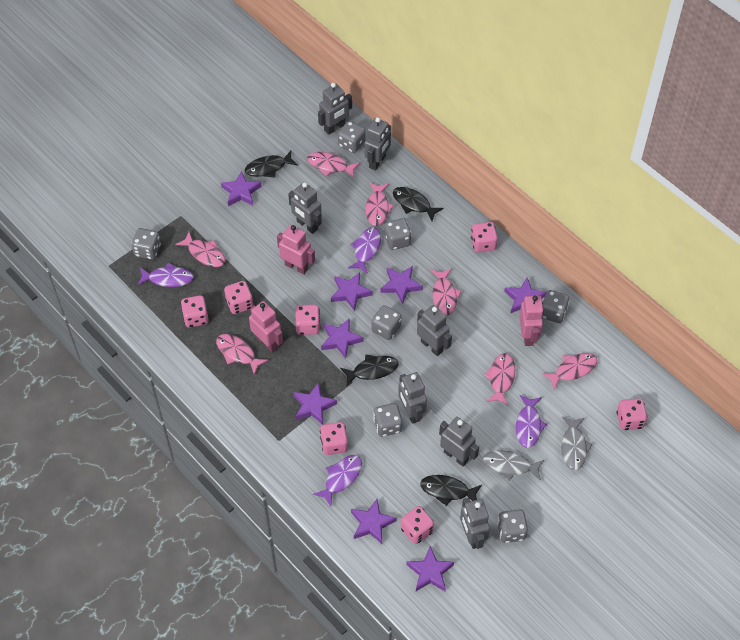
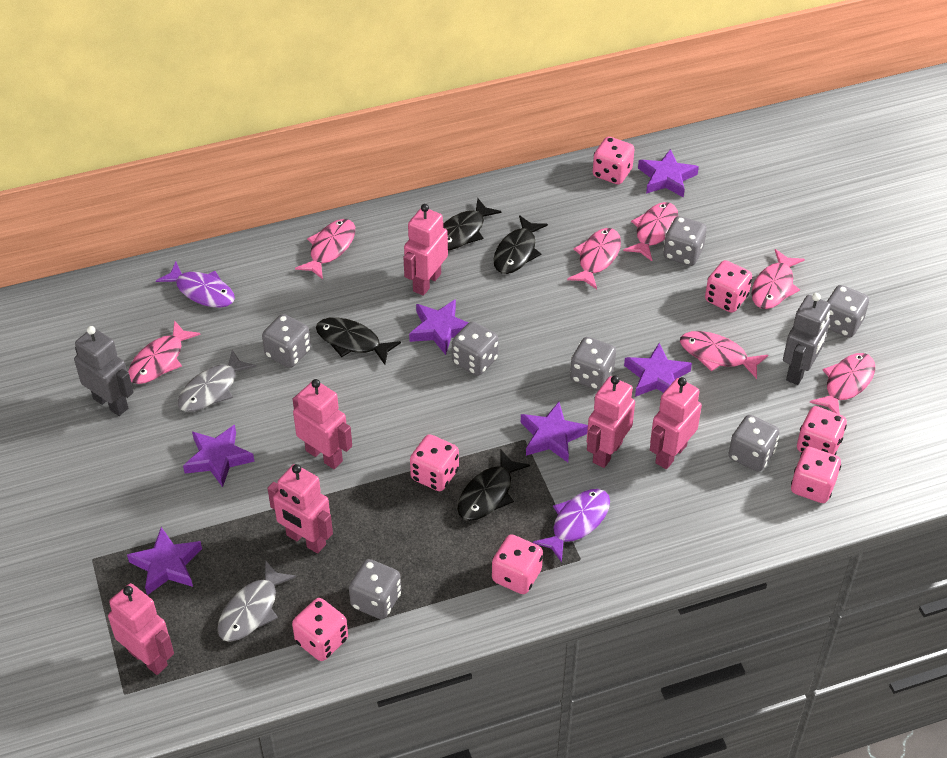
grey robot: 7 -> 2
pink robot: 3 -> 6
purple fish: 4 -> 2
purple star: 8 -> 6

